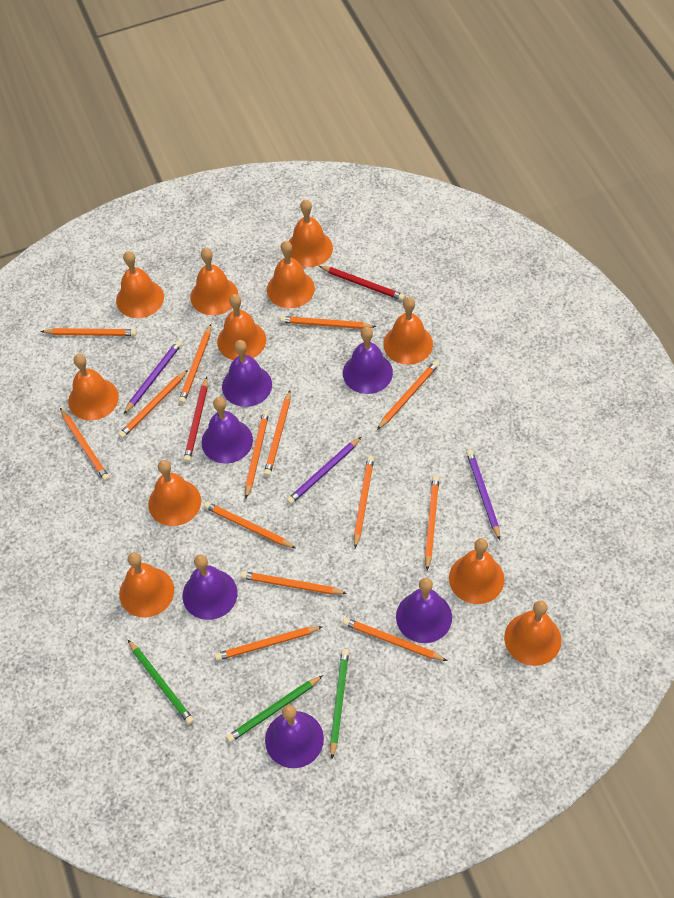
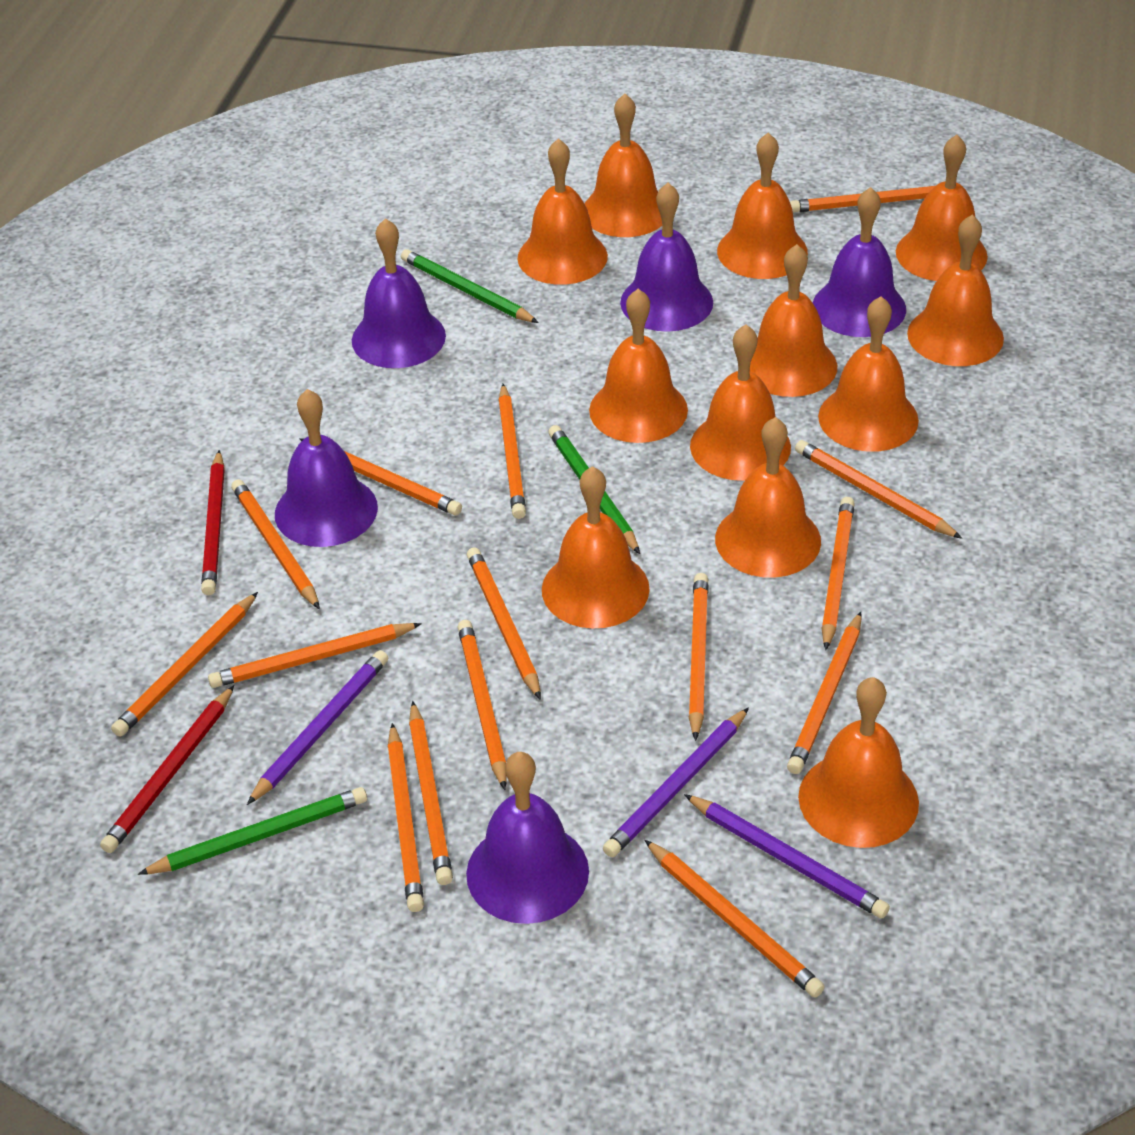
orange bell: 11 -> 12
orange pencil: 14 -> 15
purple bell: 6 -> 5

